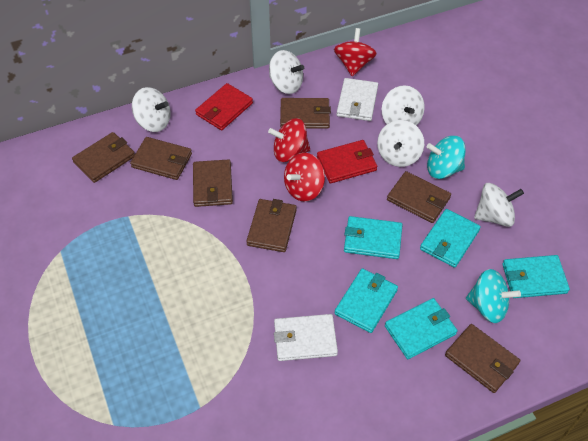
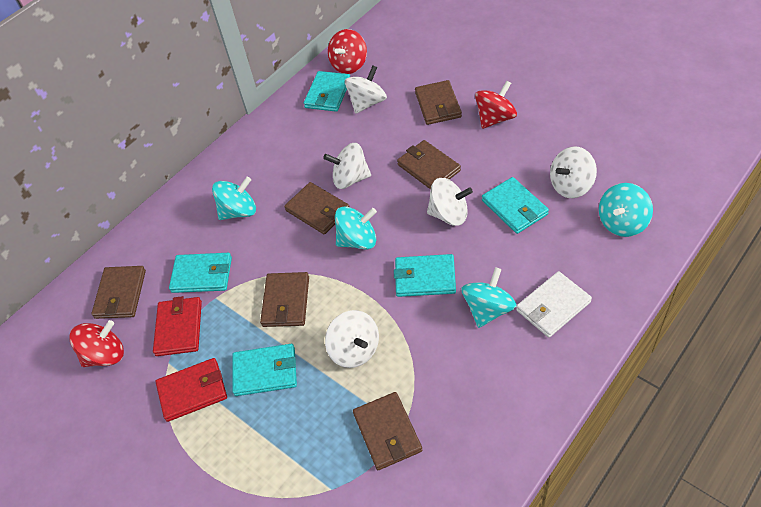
brown wallet: 7 -> 6
turquoise spinning top: 2 -> 4
white wallet: 2 -> 1

